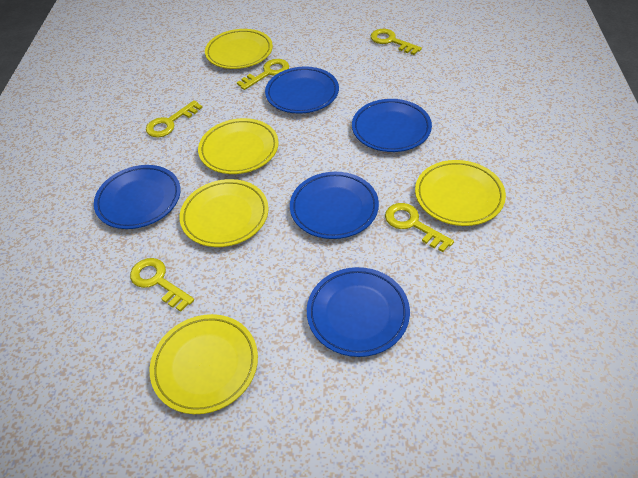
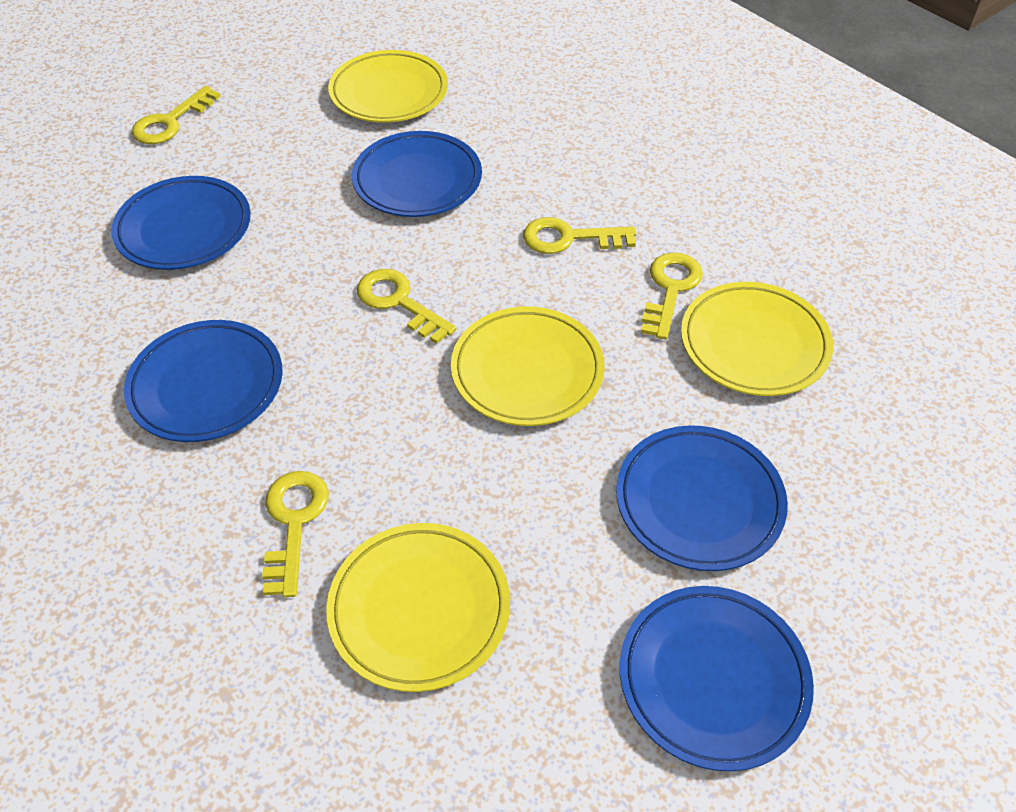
yellow plate: 5 -> 4

